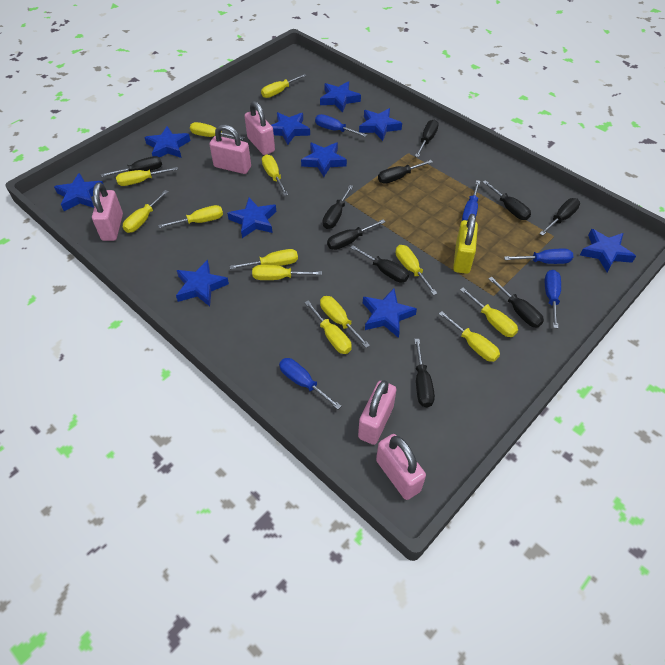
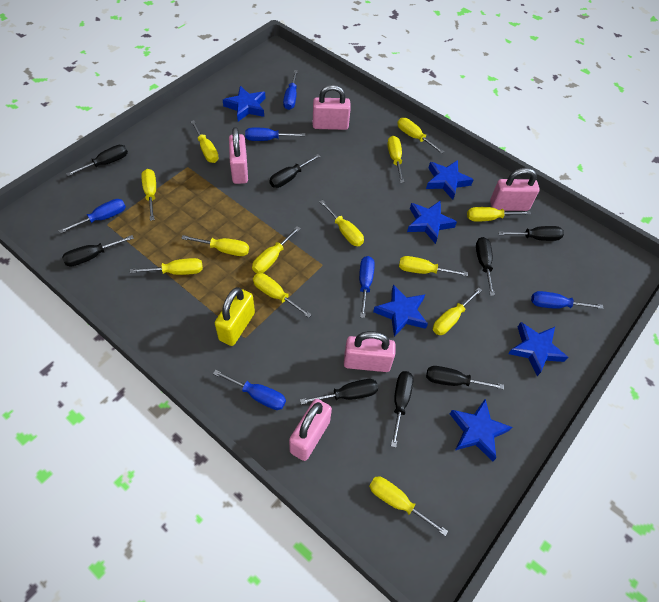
black screwdriver: 10 -> 8
blue screwdriver: 5 -> 6
blue star: 10 -> 6

